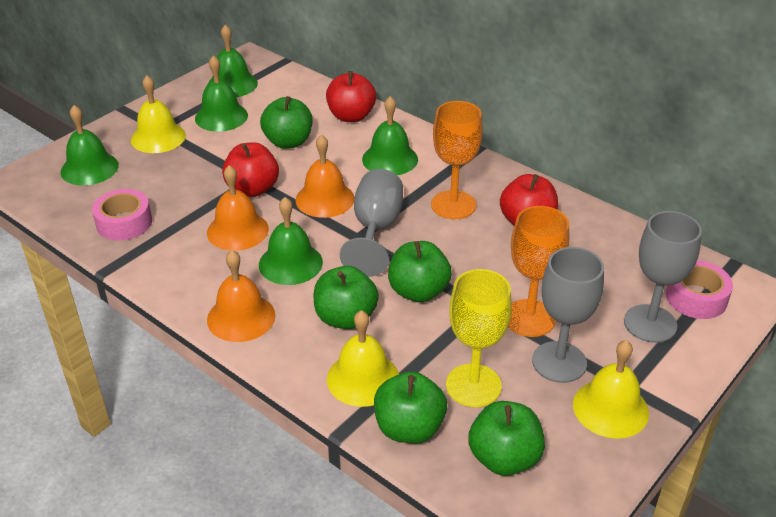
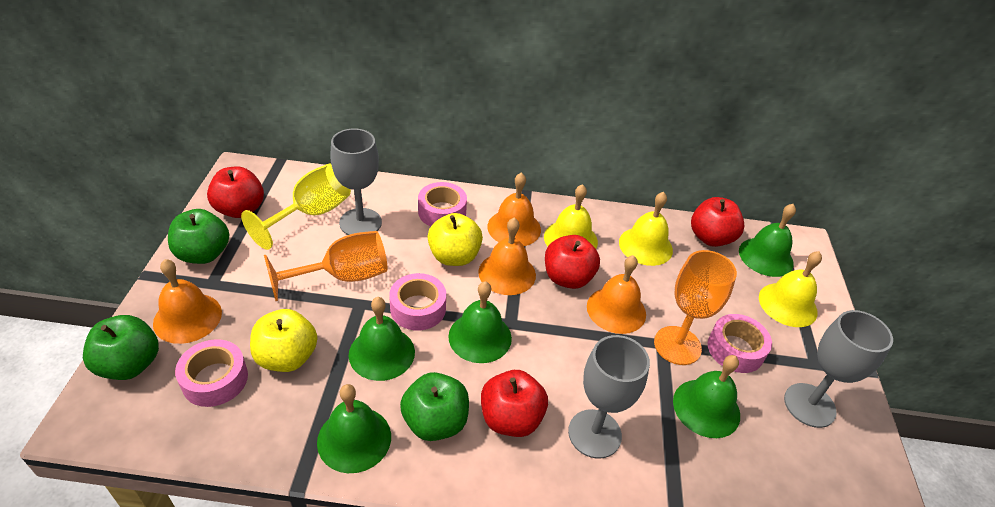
green apple: 5 -> 3
orange bell: 3 -> 4
pink tape: 2 -> 4
red apple: 3 -> 4
yellow apple: 0 -> 2

